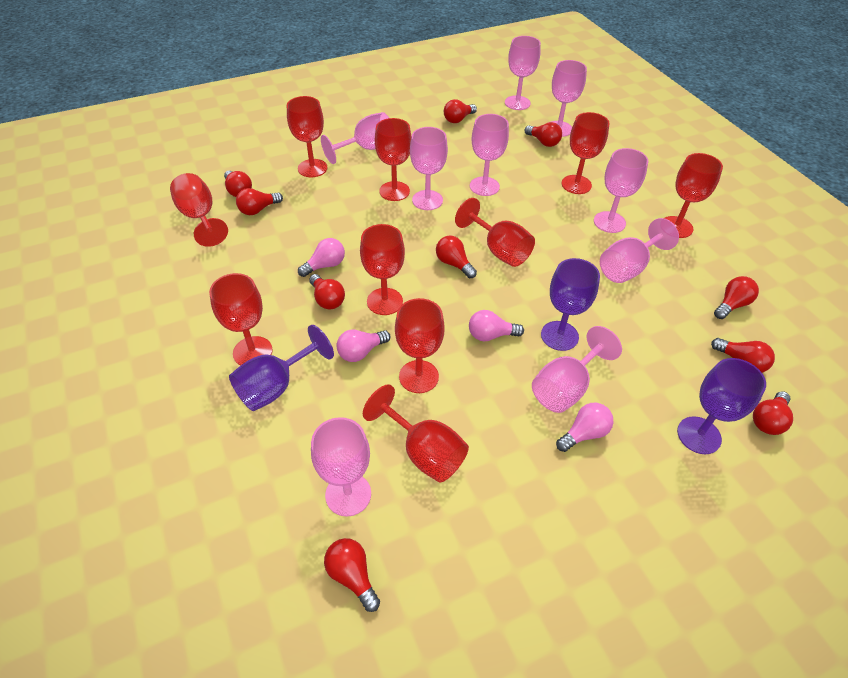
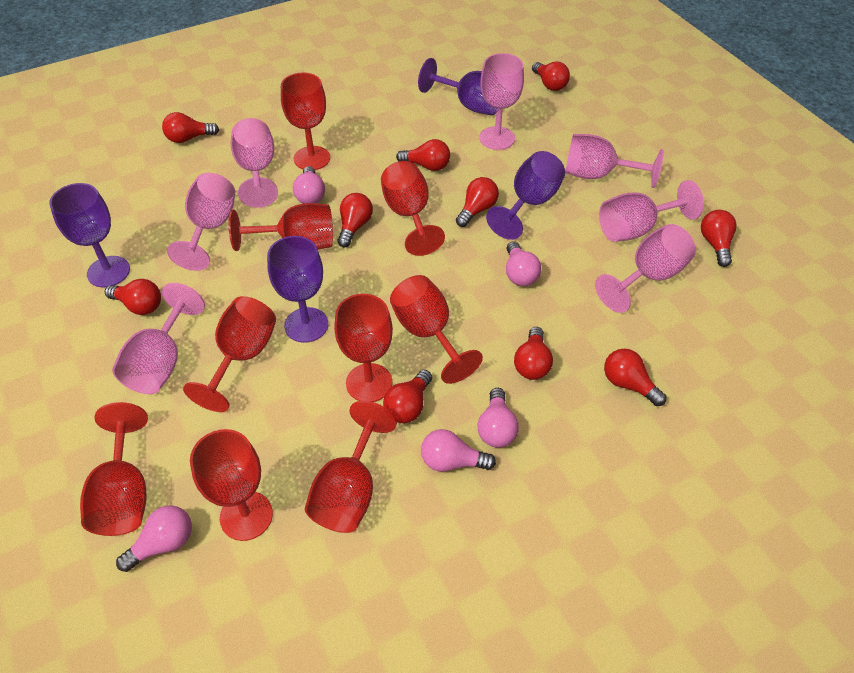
pink goblet: 9 -> 7
pink light bulb: 4 -> 5
purple goblet: 3 -> 4
red goblet: 10 -> 9

